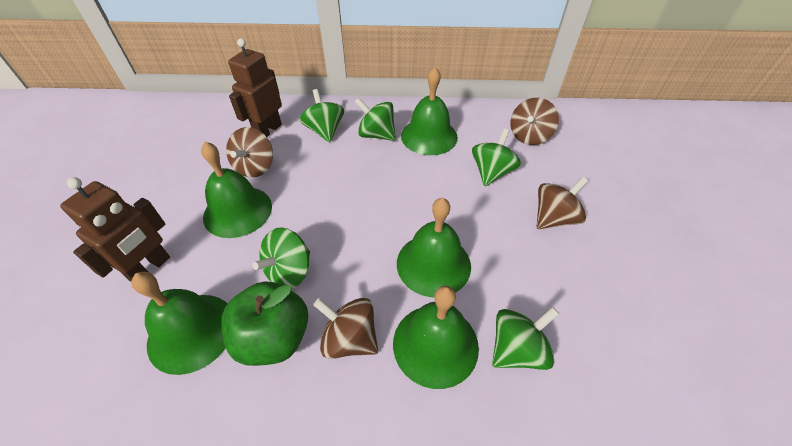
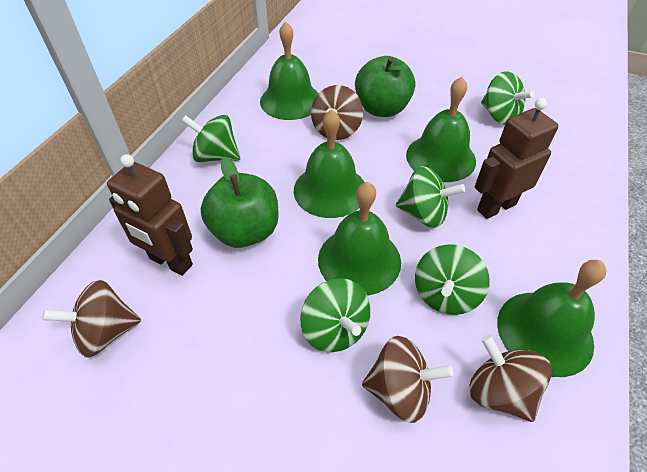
green apple: 1 -> 2

